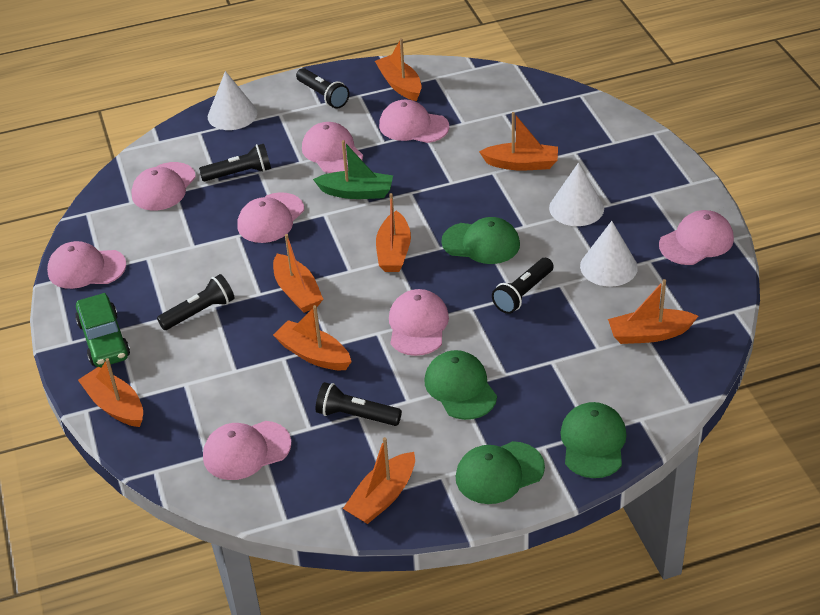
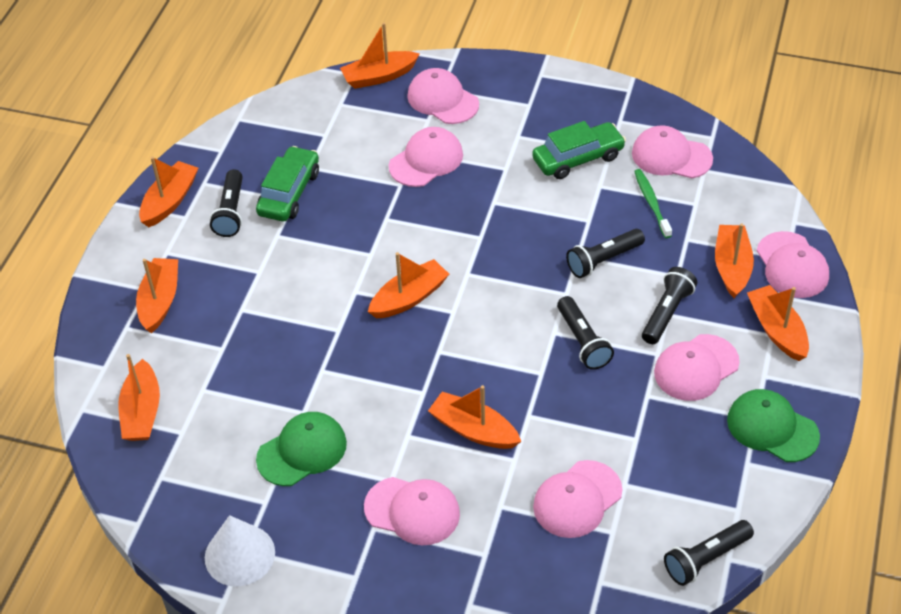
green boat: 1 -> 0
green cap: 4 -> 2
green car: 1 -> 2
green toothbrush: 0 -> 1
pink cap: 8 -> 7
white cone: 3 -> 1

